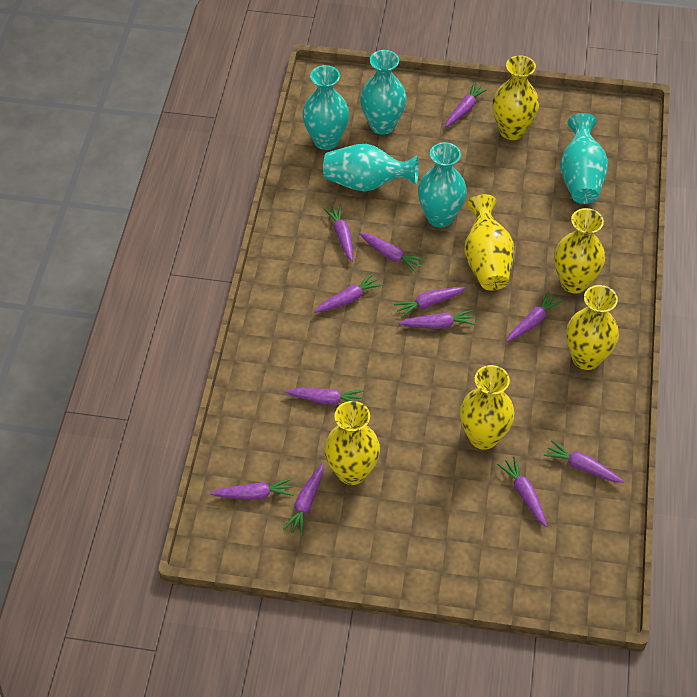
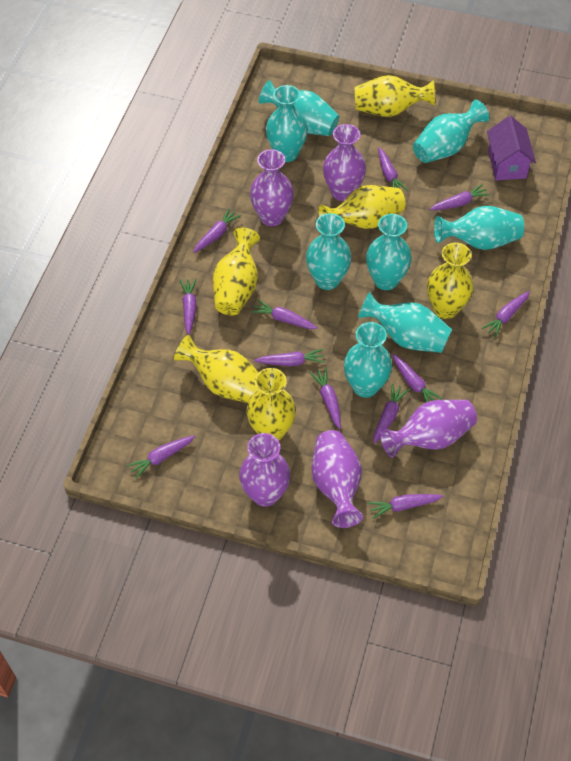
purple house: 0 -> 1
purple vase: 0 -> 5
turquoise vase: 5 -> 8

